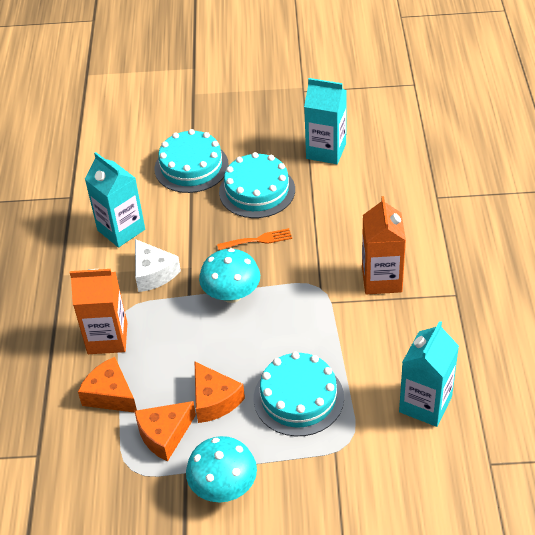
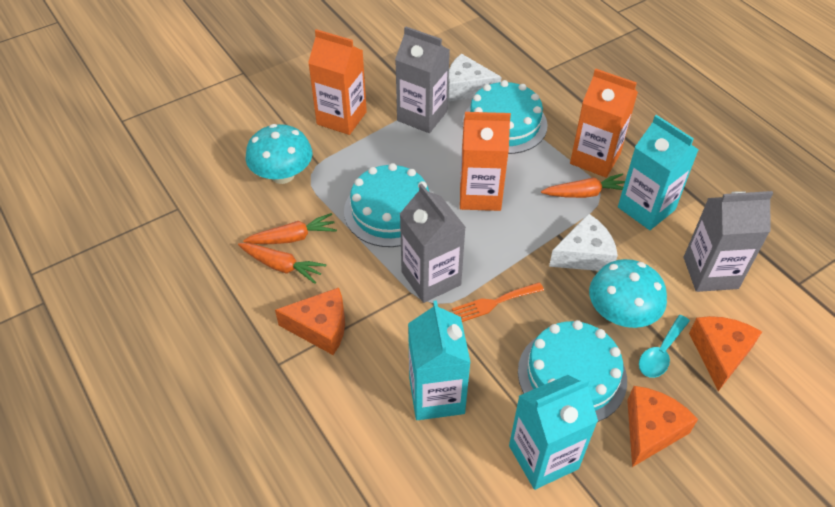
grey carton: 0 -> 3
orange carrot: 0 -> 3
orange carton: 2 -> 3
turquoise spoon: 0 -> 1
white cheese: 1 -> 2

